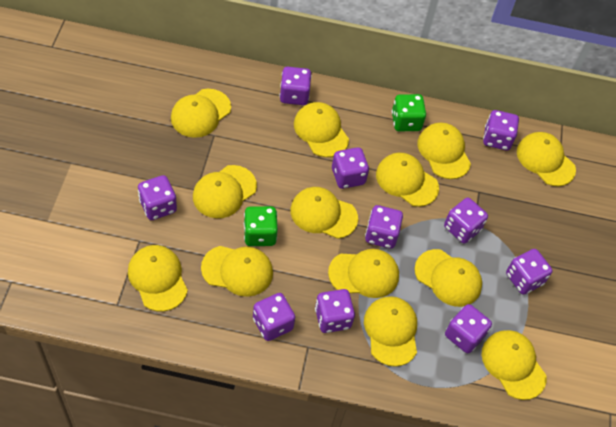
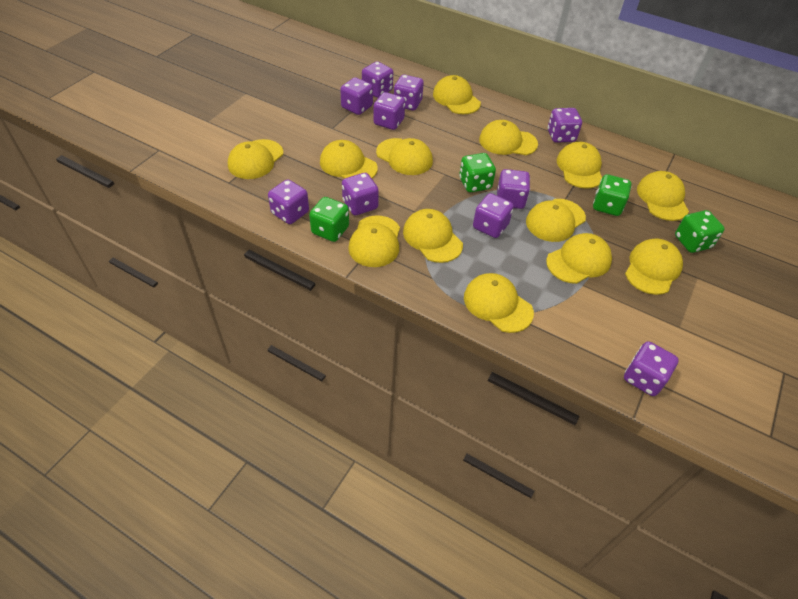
green dice: 2 -> 4

